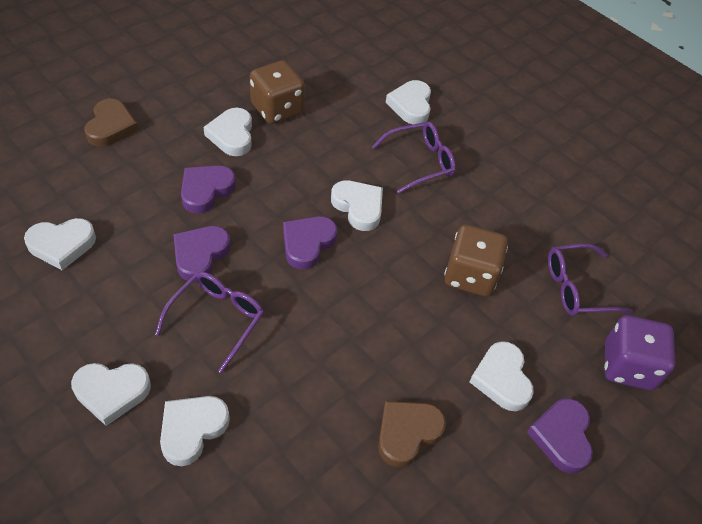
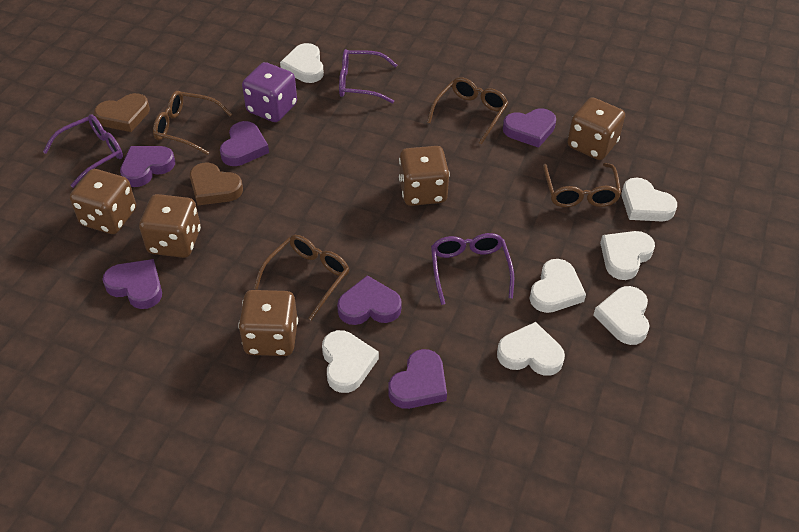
brown dice: 2 -> 5
brown glasses: 0 -> 4
purple heart: 4 -> 6

